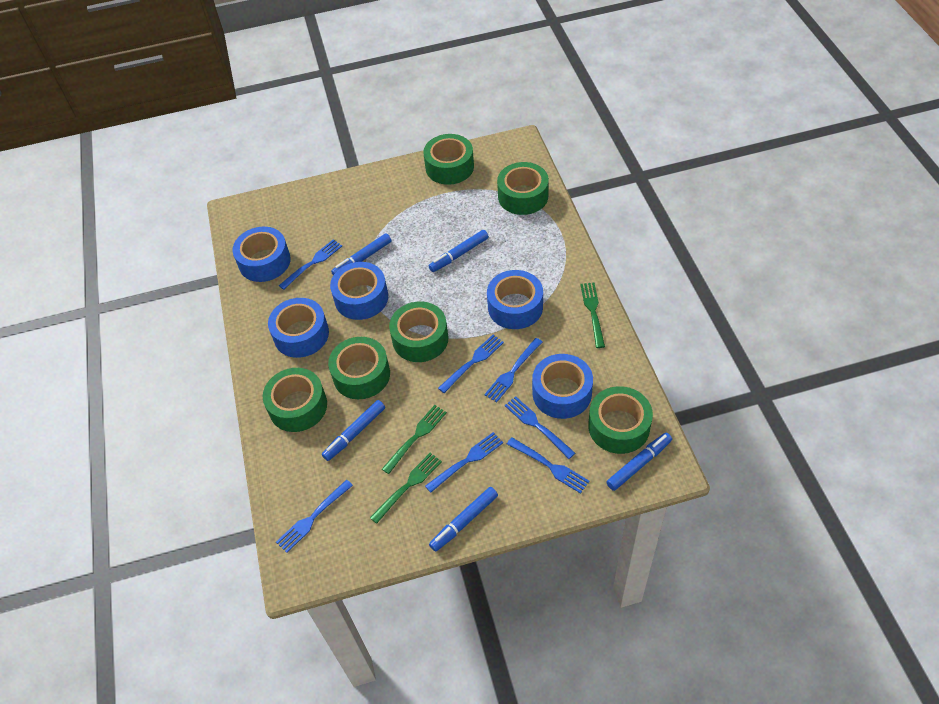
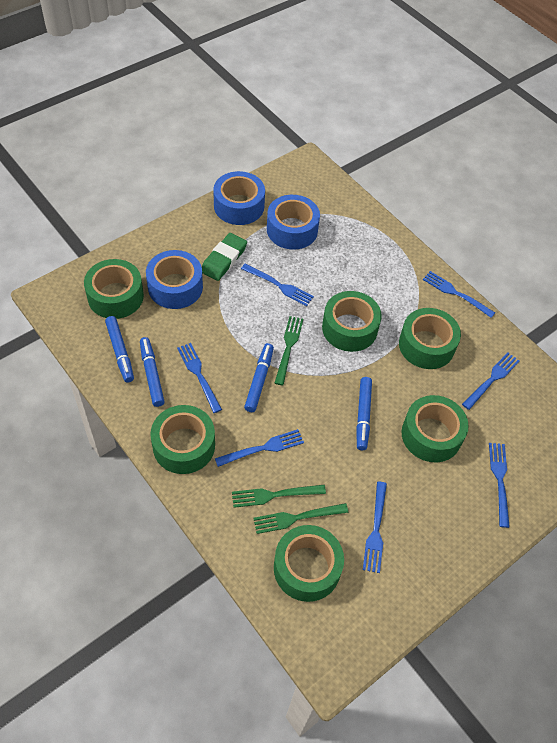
blue marker: 5 -> 4
blue tape: 5 -> 3
green eraser: 0 -> 1

